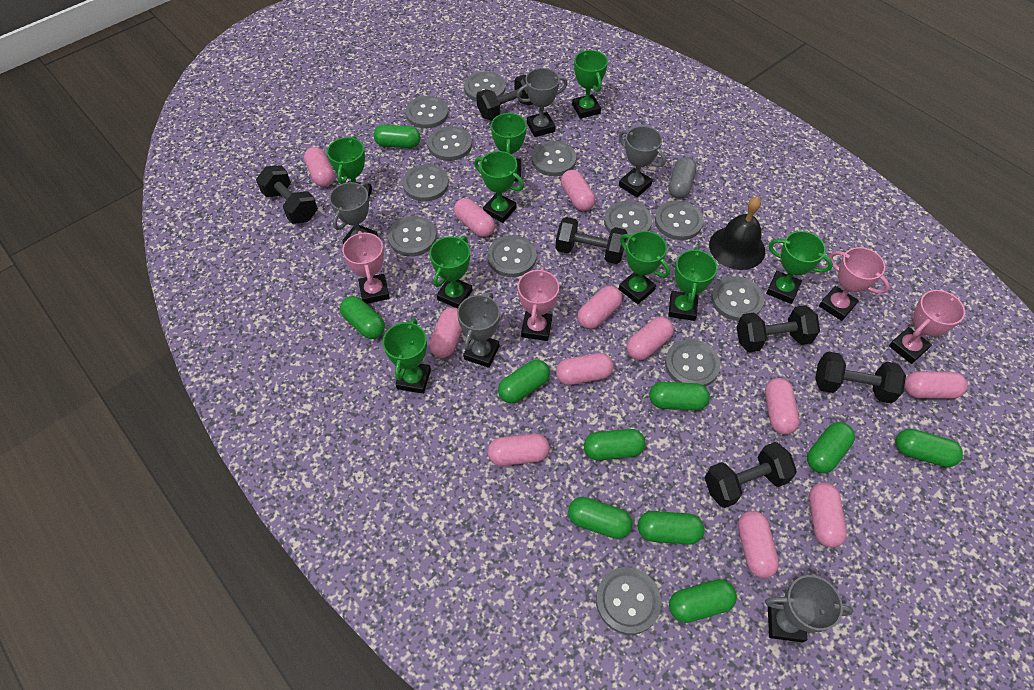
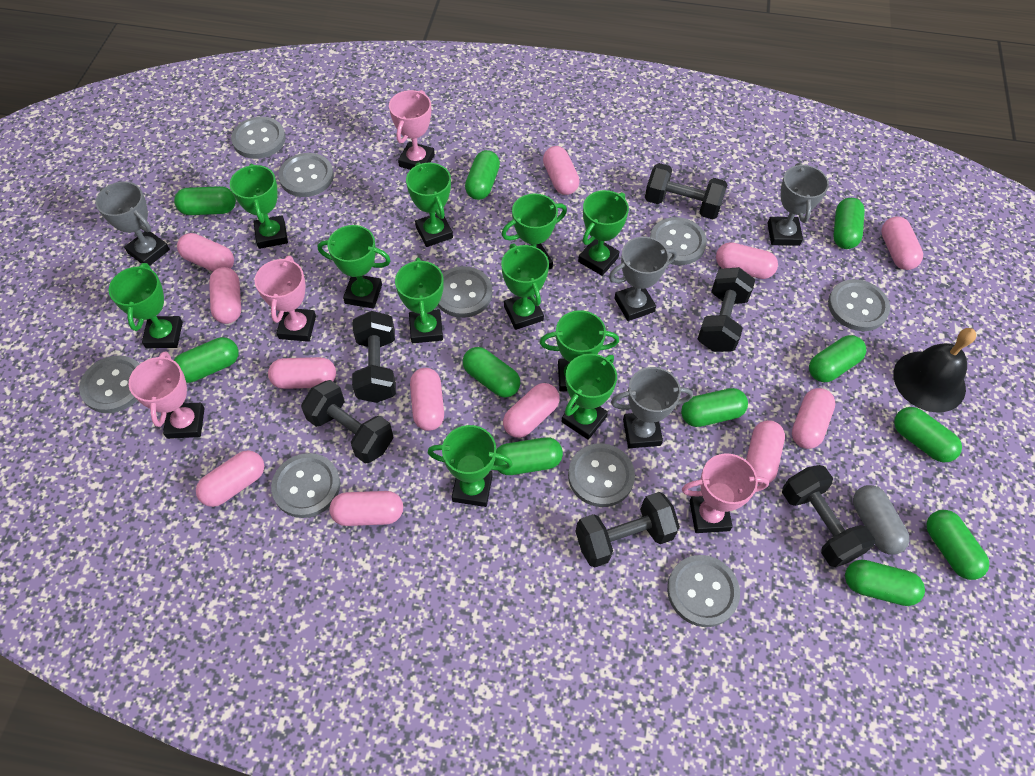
green capsule: 10 -> 11
green trophy: 9 -> 11
grey button: 12 -> 9
grey trophy: 5 -> 4

